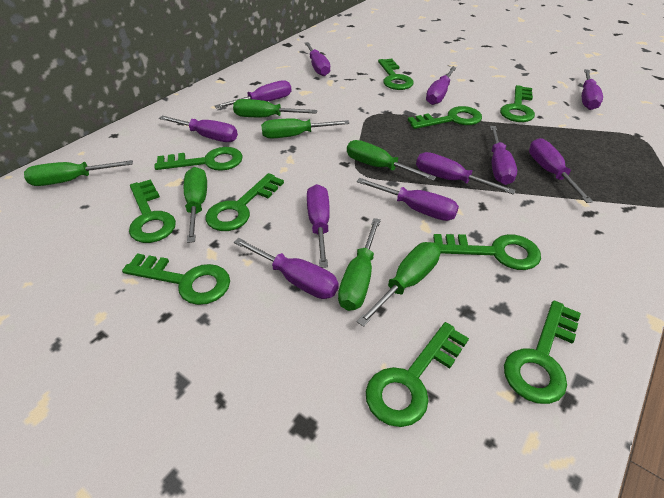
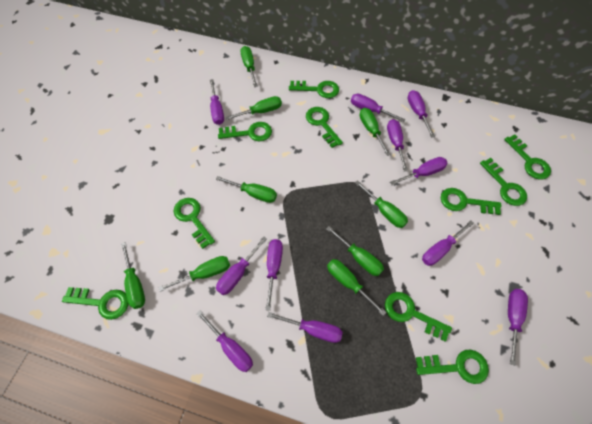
green screwdriver: 7 -> 9

